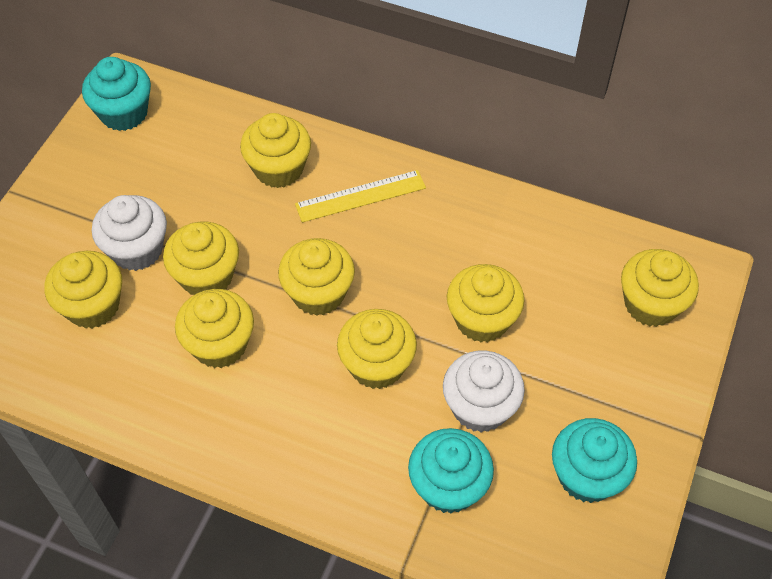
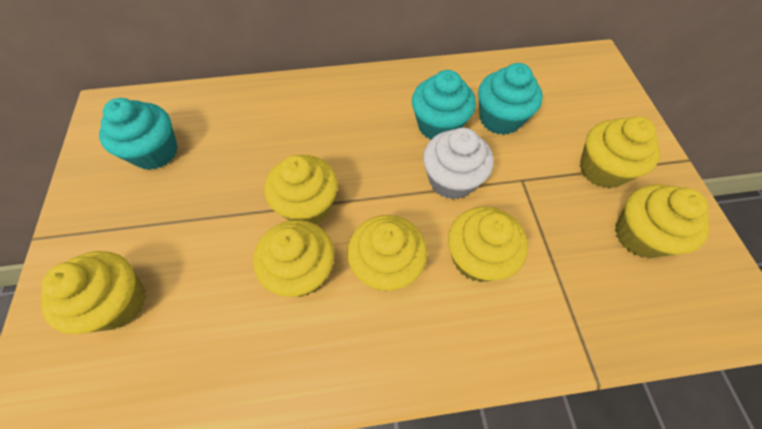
white cupcake: 2 -> 1
yellow cupcake: 8 -> 7
yellow ruler: 1 -> 0

